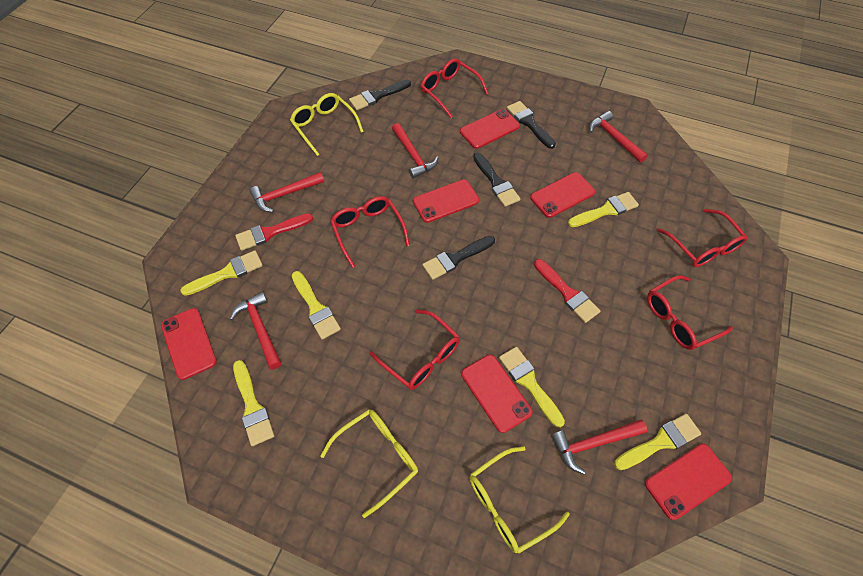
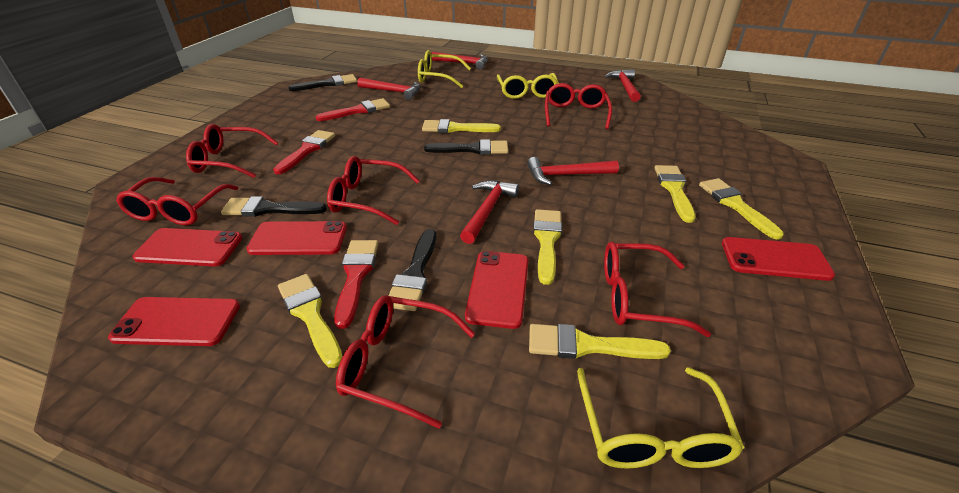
red brush: 2 -> 3
red glasses: 5 -> 6
red phone: 6 -> 5

